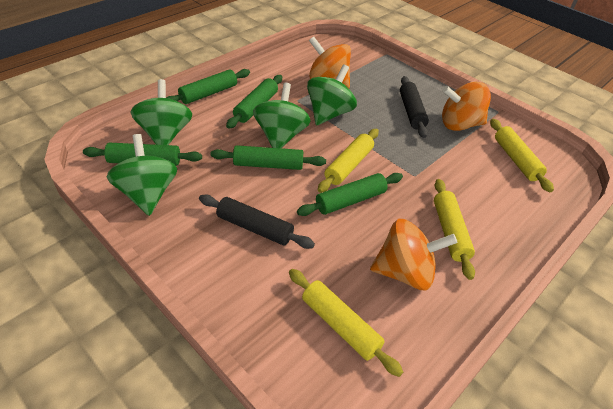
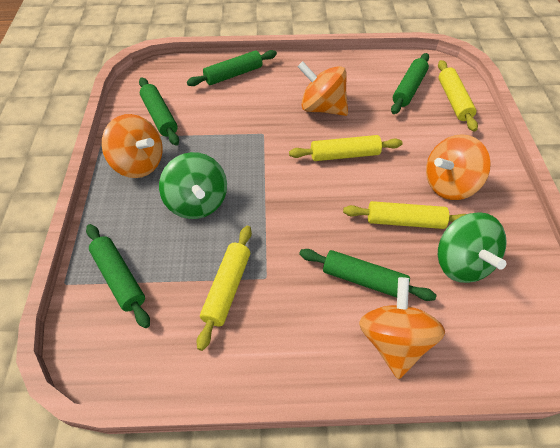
black rolling pin: 2 -> 0
green spinning top: 4 -> 2
orange spinning top: 3 -> 4

